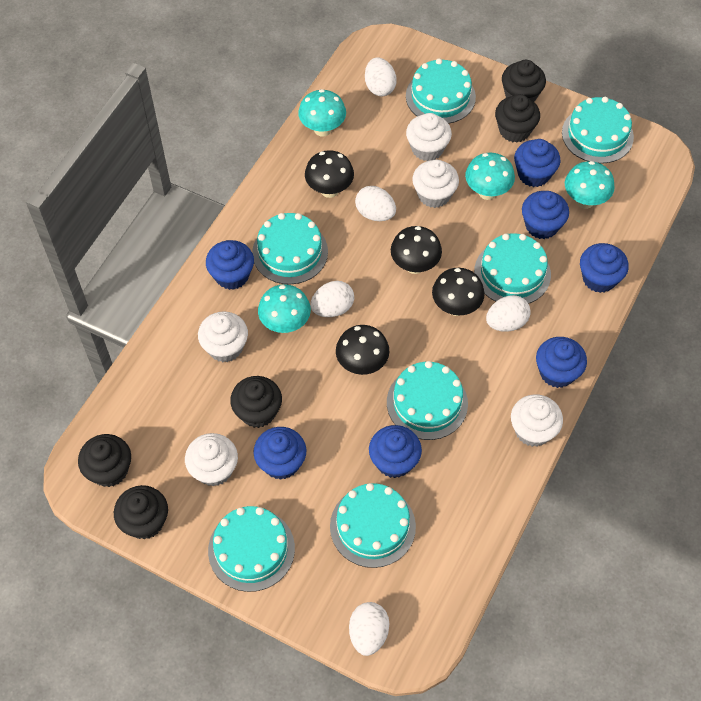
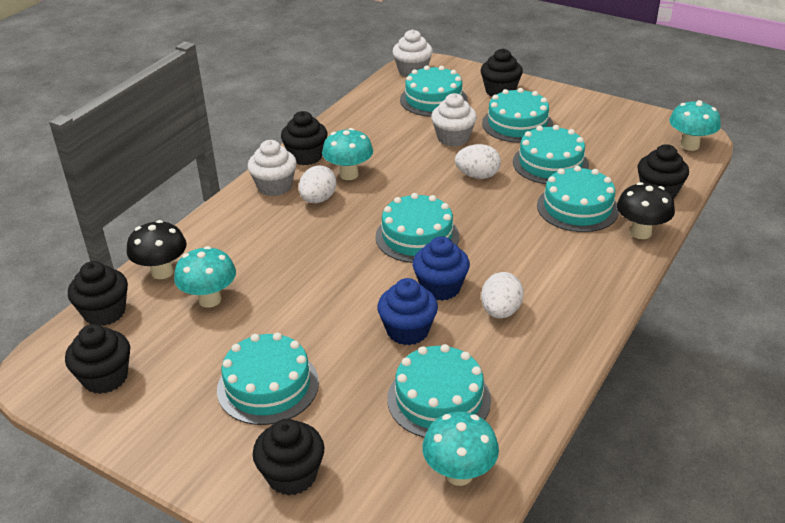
black cupcake: 5 -> 6
black mushroom: 4 -> 2
blue cupcake: 7 -> 2
white cupcake: 5 -> 3
white egg: 5 -> 3

